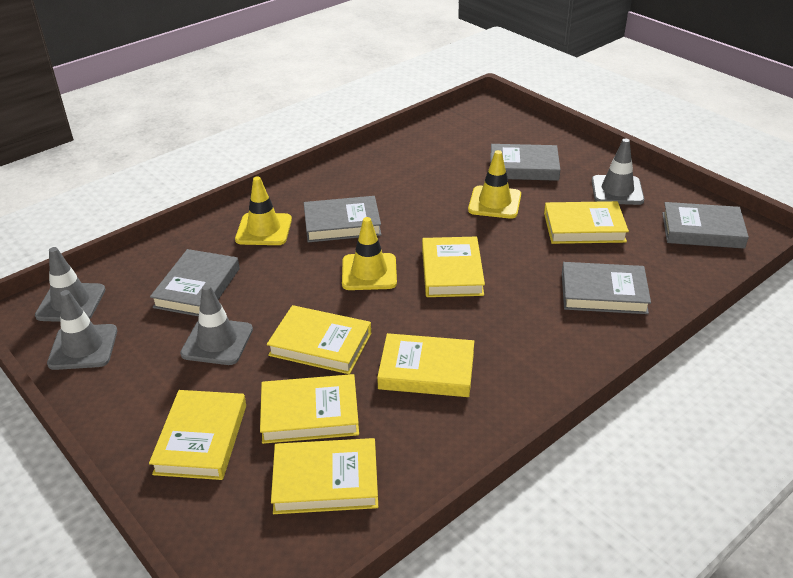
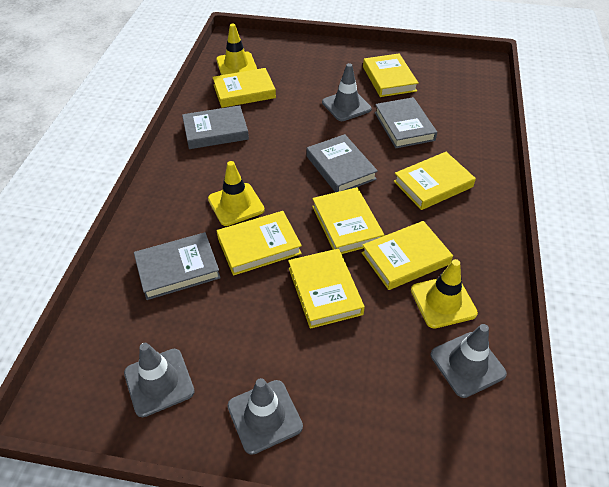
grey book: 5 -> 4

